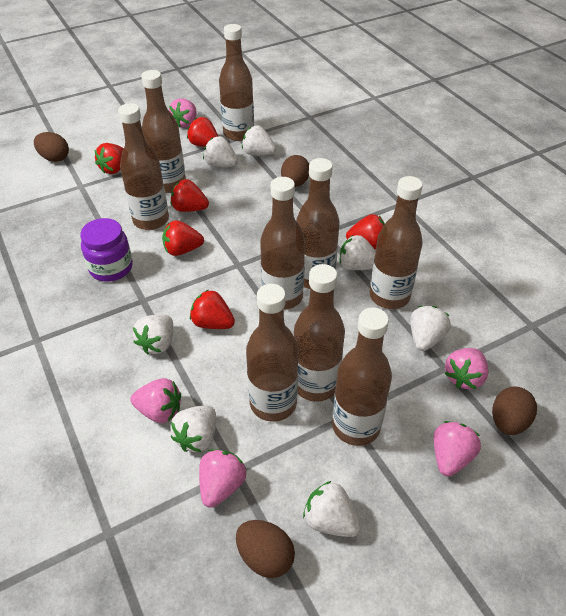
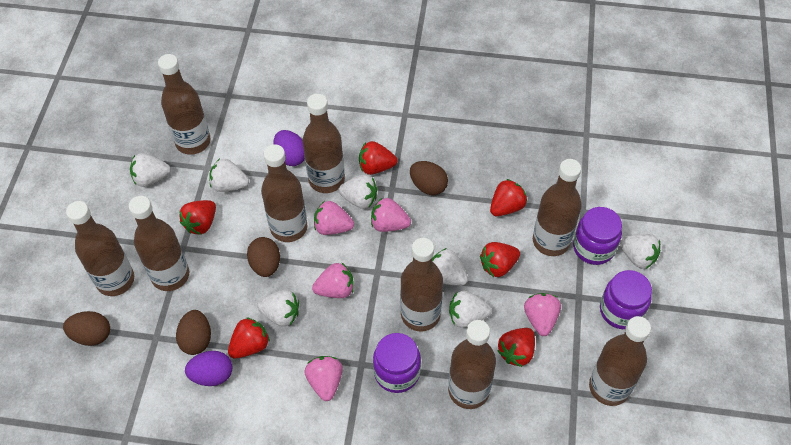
purple egg: 0 -> 2
purple jar: 1 -> 3

